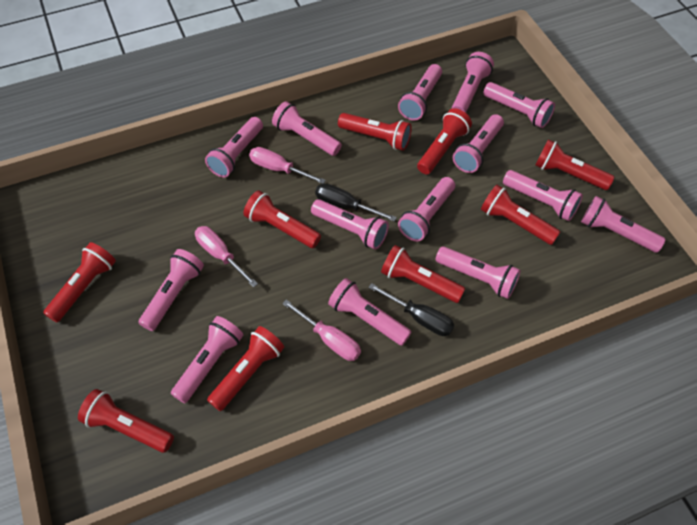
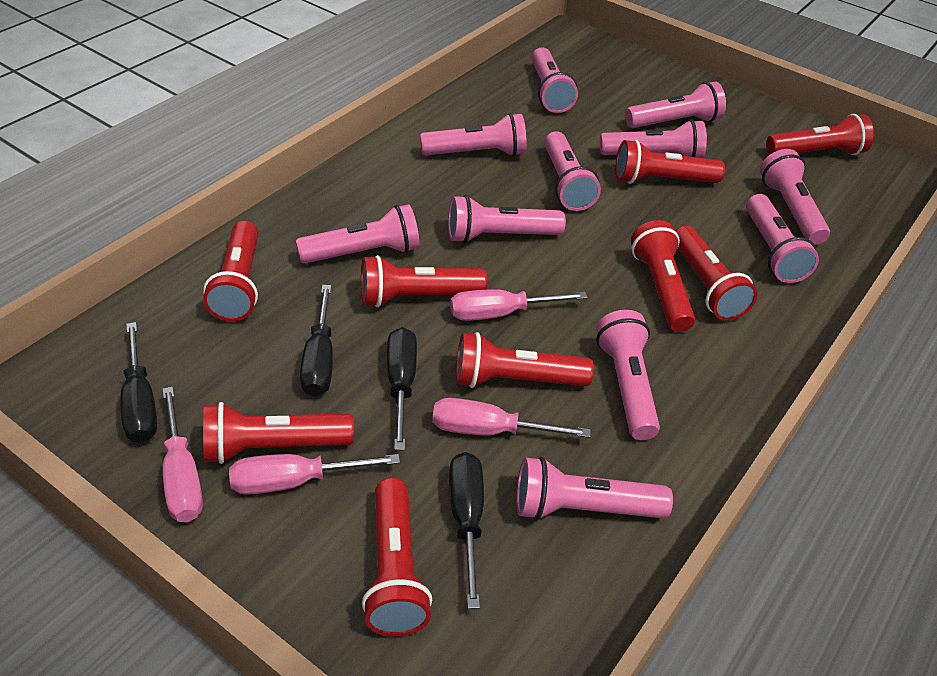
black screwdriver: 2 -> 4
pink flashlight: 14 -> 11
pink screwdriver: 3 -> 4

